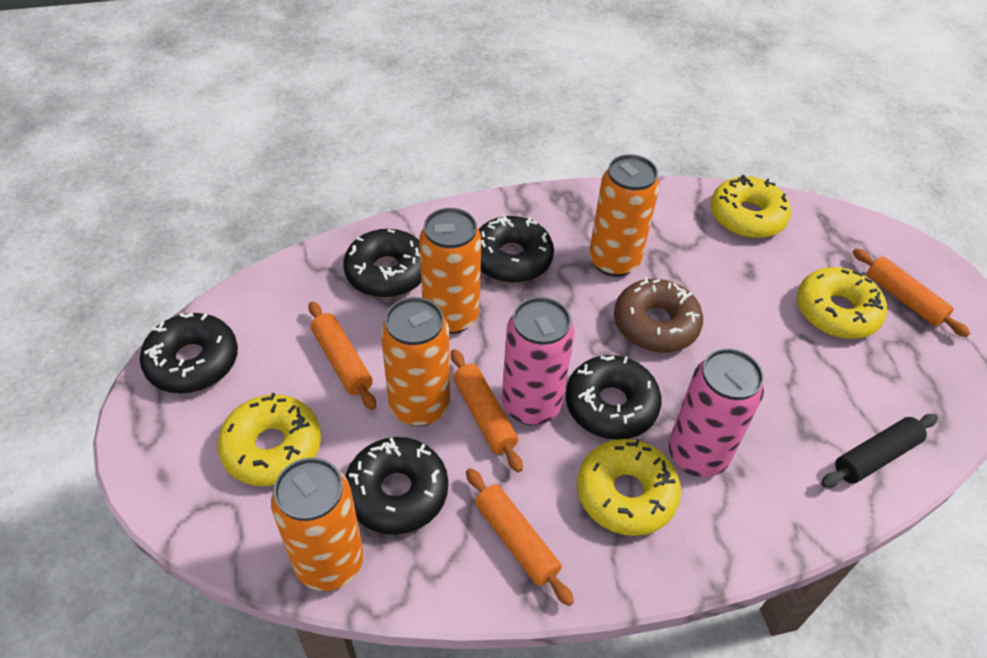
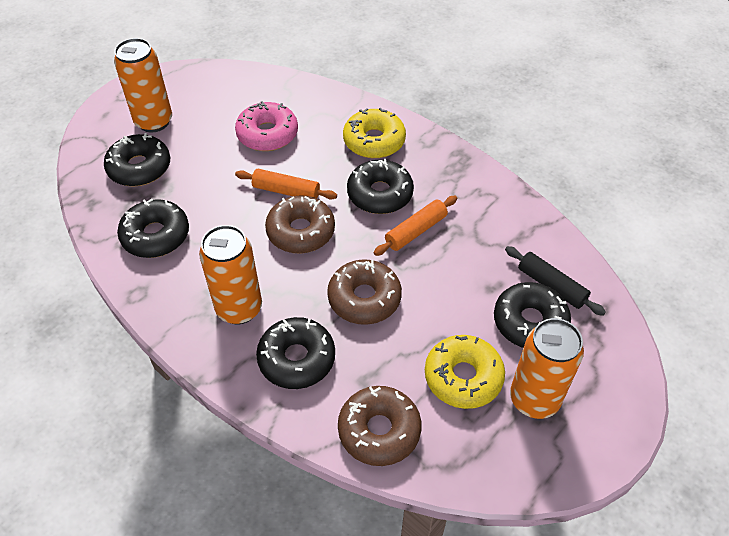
brown donut: 1 -> 3
orange can: 4 -> 3
orange rolling pin: 4 -> 2
pink can: 2 -> 0
pink donut: 0 -> 1
yellow donut: 4 -> 2

